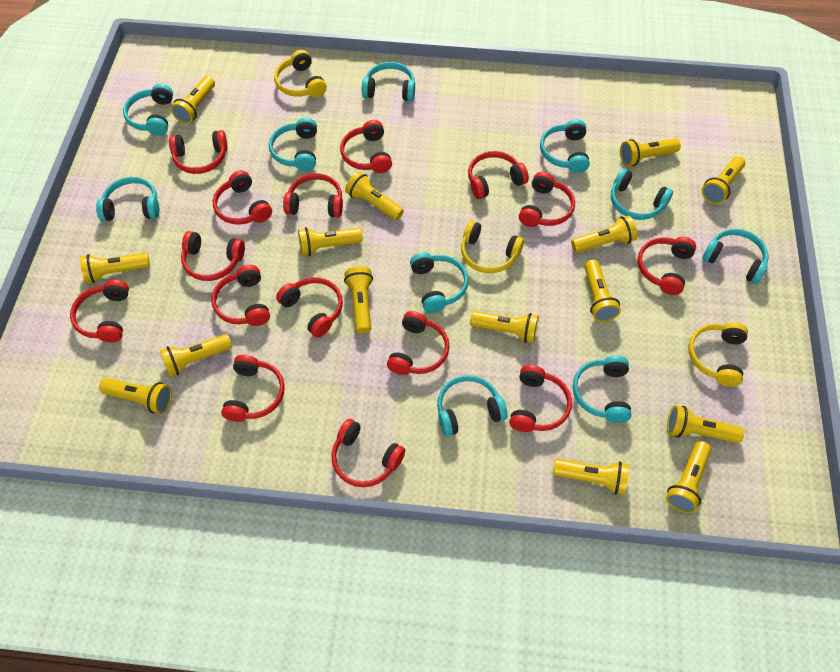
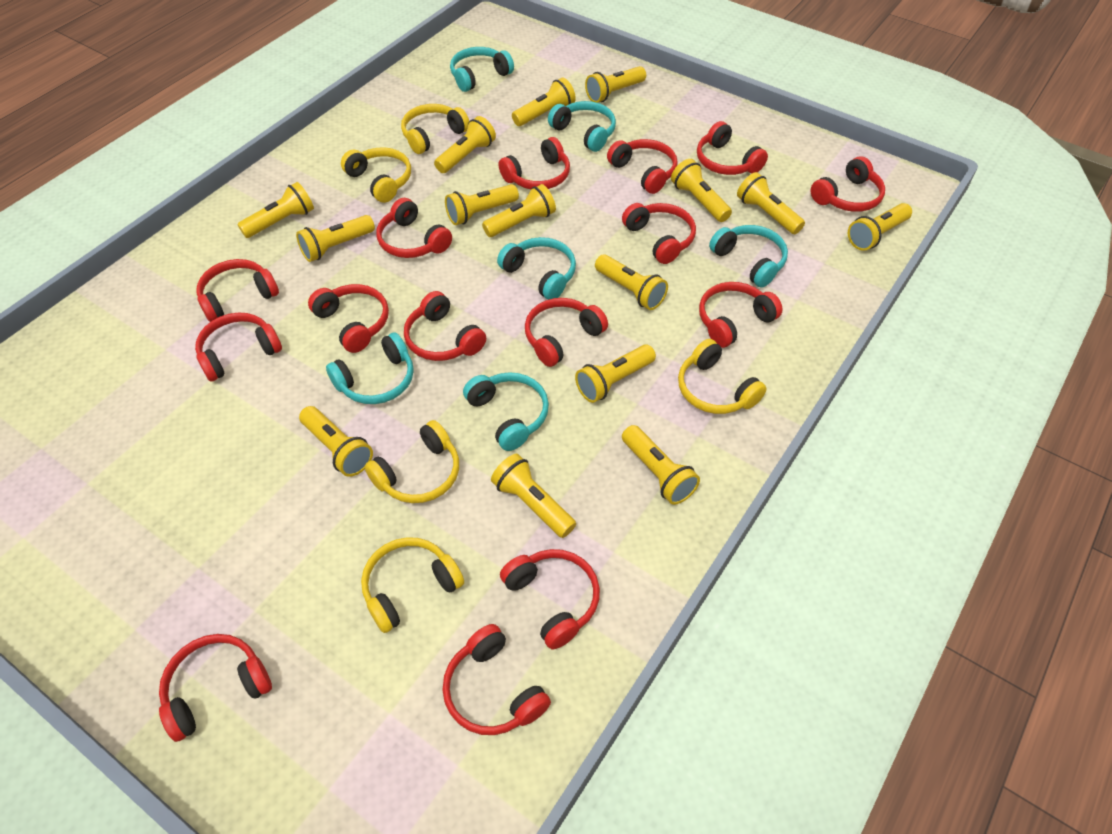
turquoise headphones: 10 -> 6
yellow headphones: 3 -> 5

